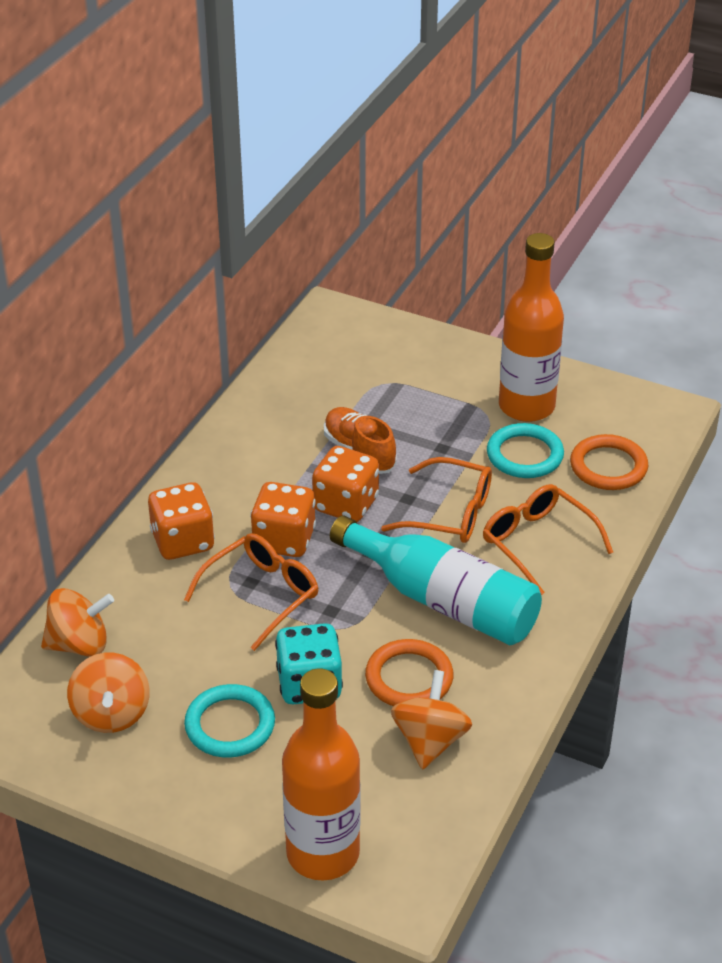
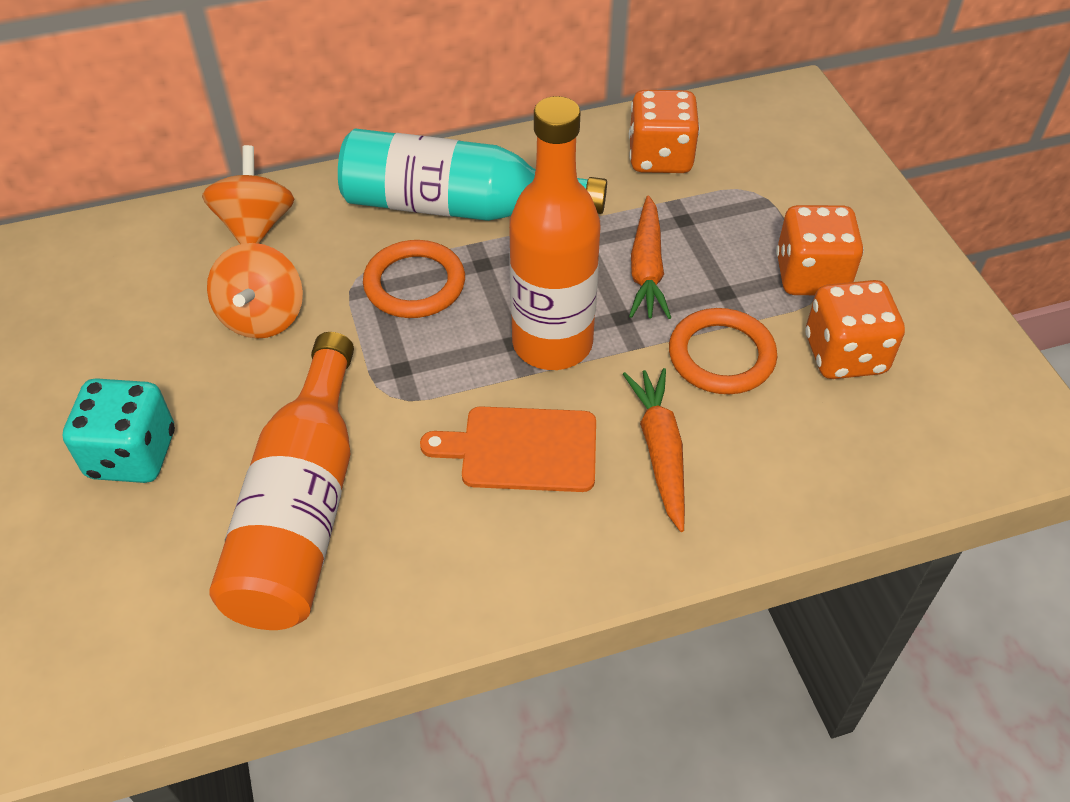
orange carrot: 0 -> 2
orange cutting board: 0 -> 1
orange glasses: 3 -> 0
orange shoe: 1 -> 0
orange spinning top: 3 -> 2
turquoise ring: 2 -> 0

